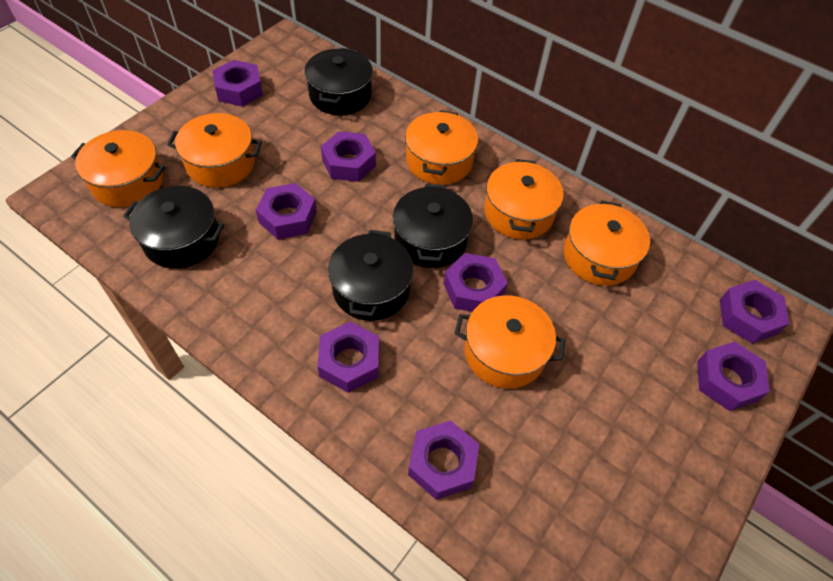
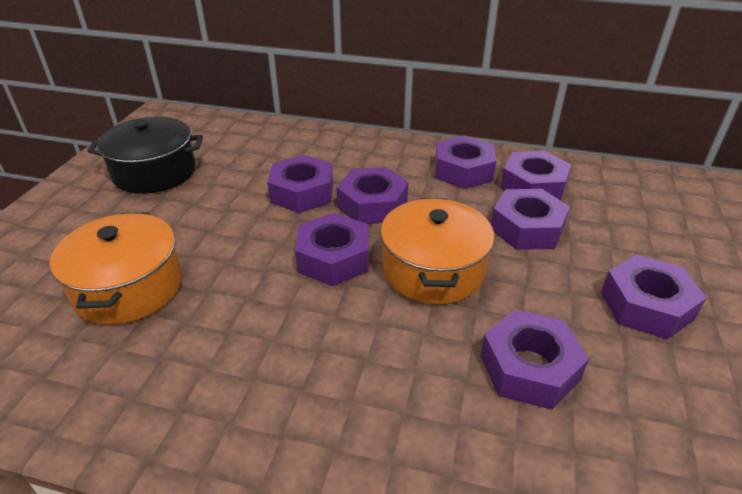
black pot: 4 -> 1
orange pot: 6 -> 2

